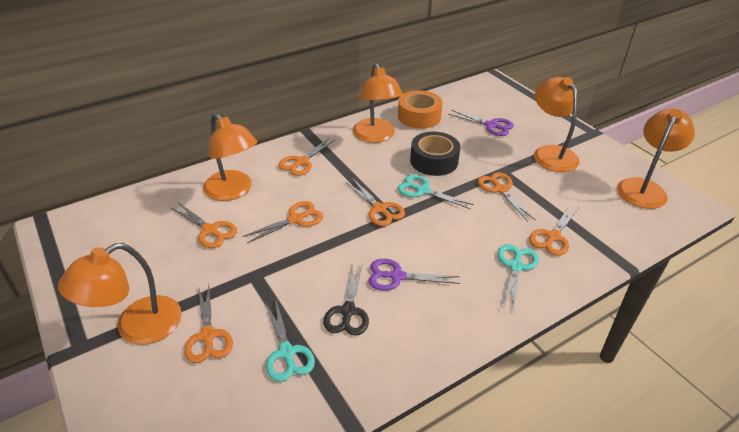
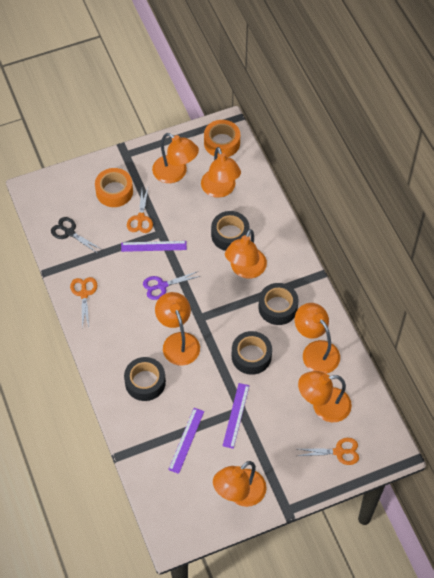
black tape: 1 -> 4
orange lamp: 5 -> 7
orange scissors: 7 -> 3
orange tape: 1 -> 2
purple ruler: 0 -> 3
purple scissors: 2 -> 1
turquoise scissors: 3 -> 0

